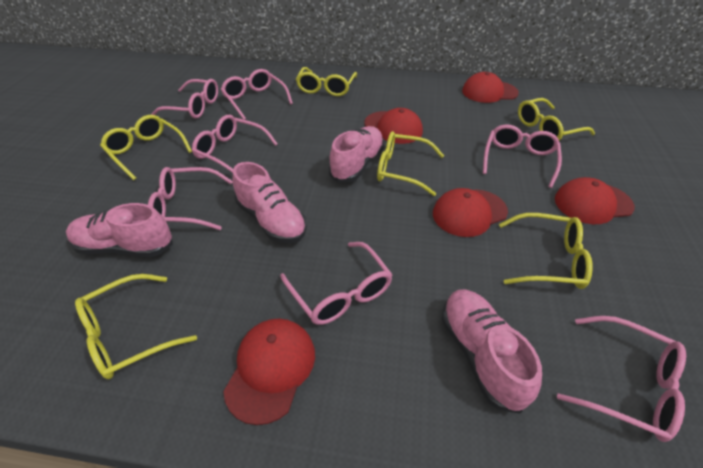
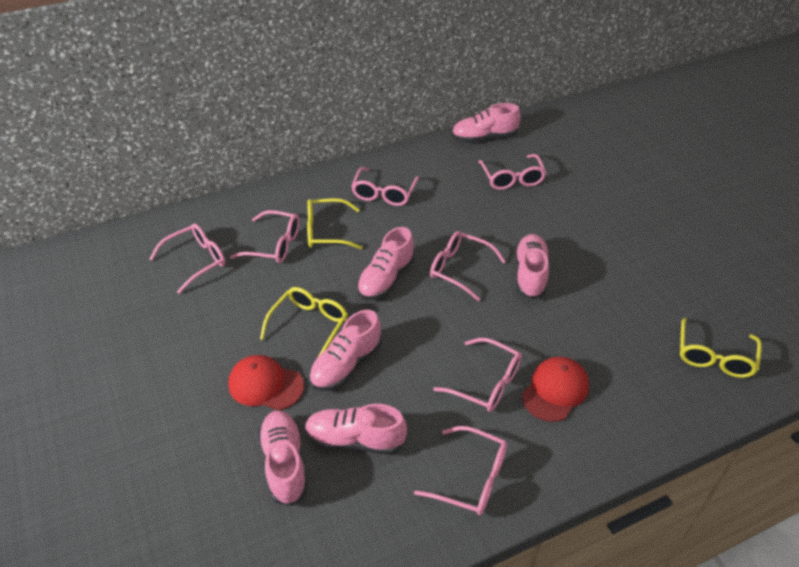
pink shoe: 4 -> 6
red cap: 5 -> 2
yellow glasses: 6 -> 3

